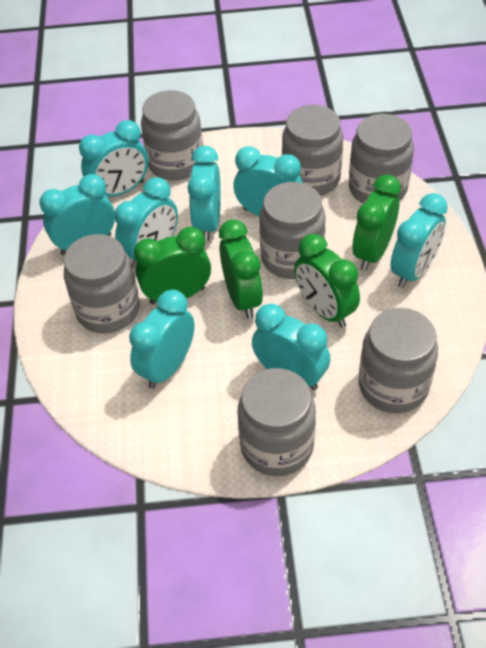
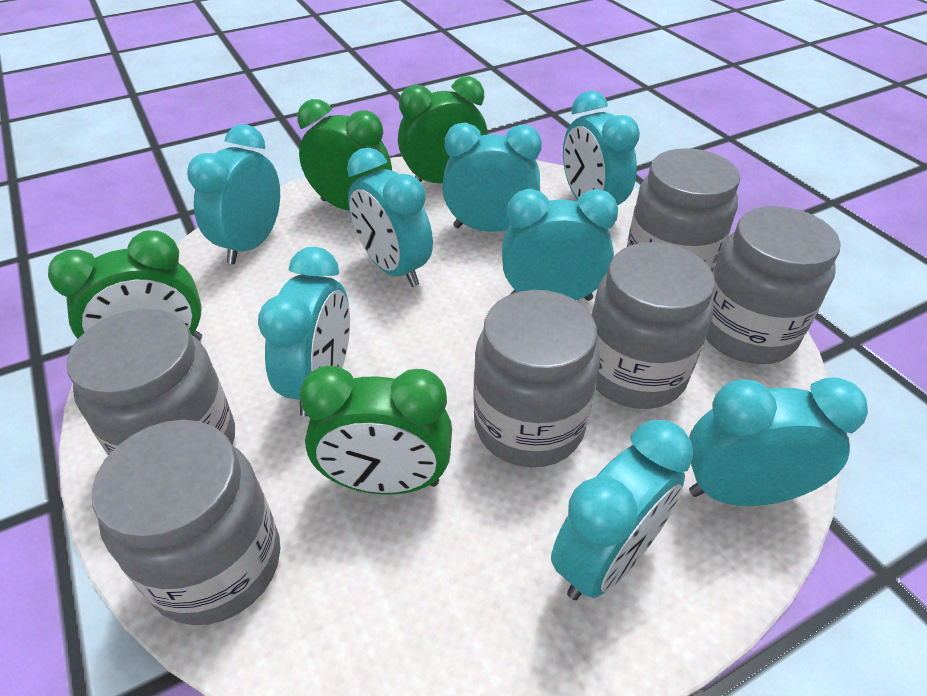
grey jar: 7 -> 6

